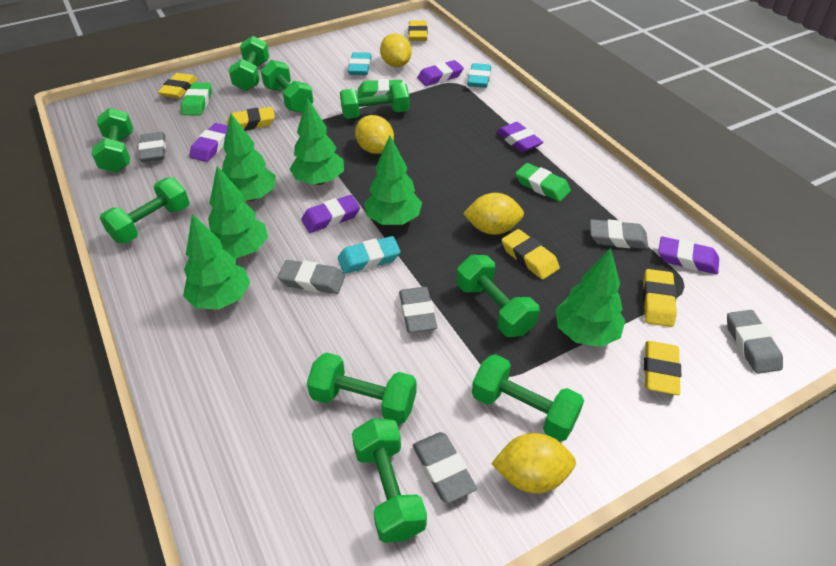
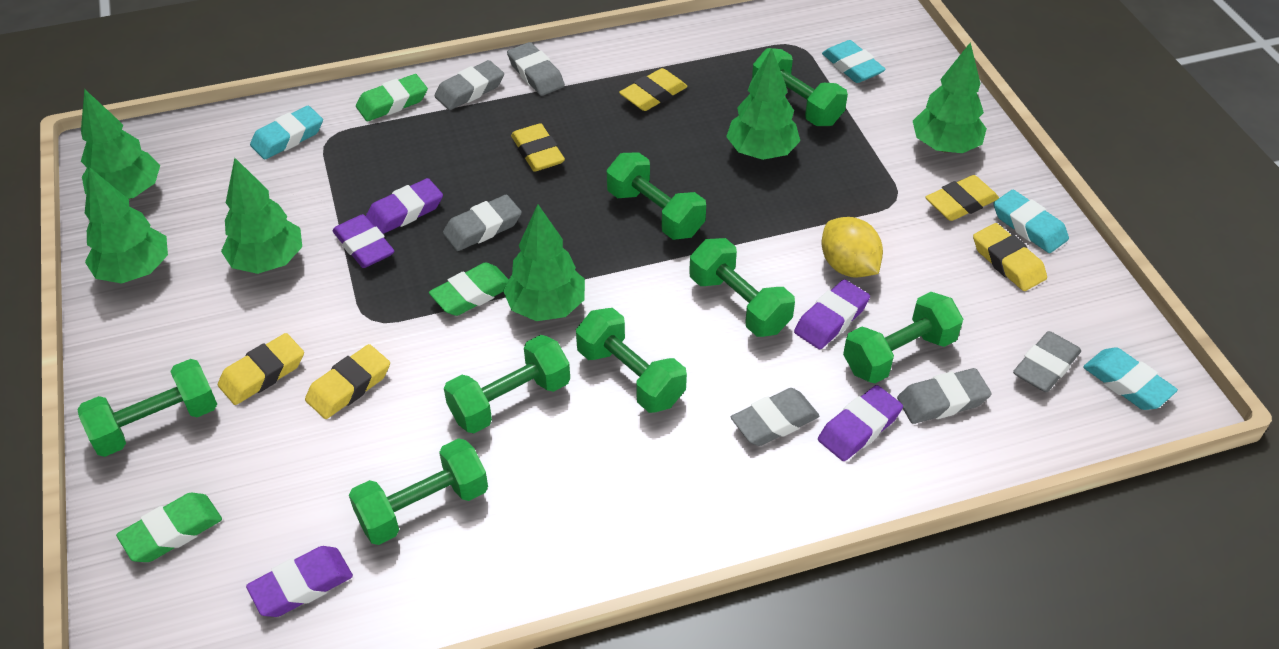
green dumbbell: 9 -> 8
turquoise eraser: 3 -> 4
yellow lemon: 4 -> 1

